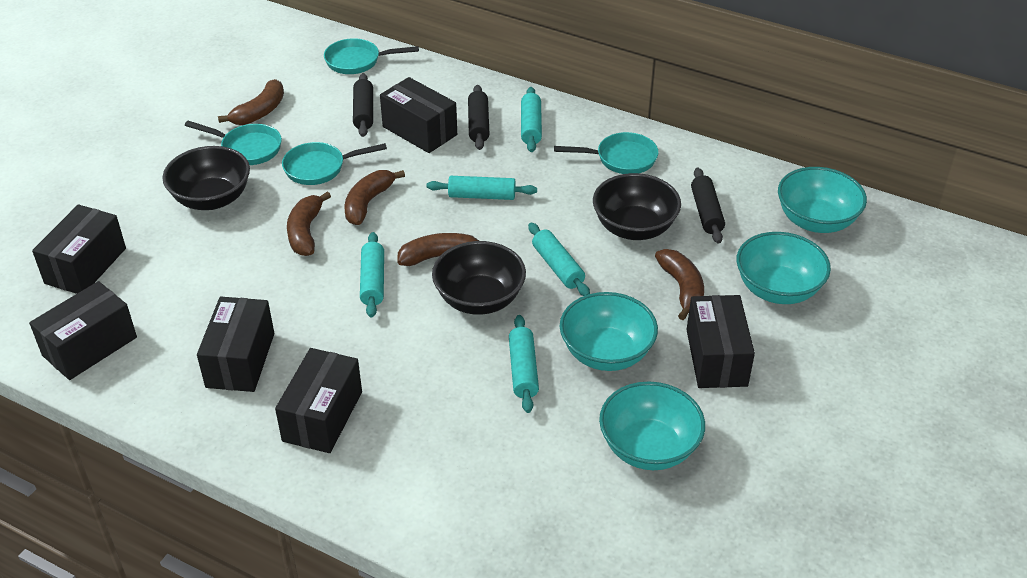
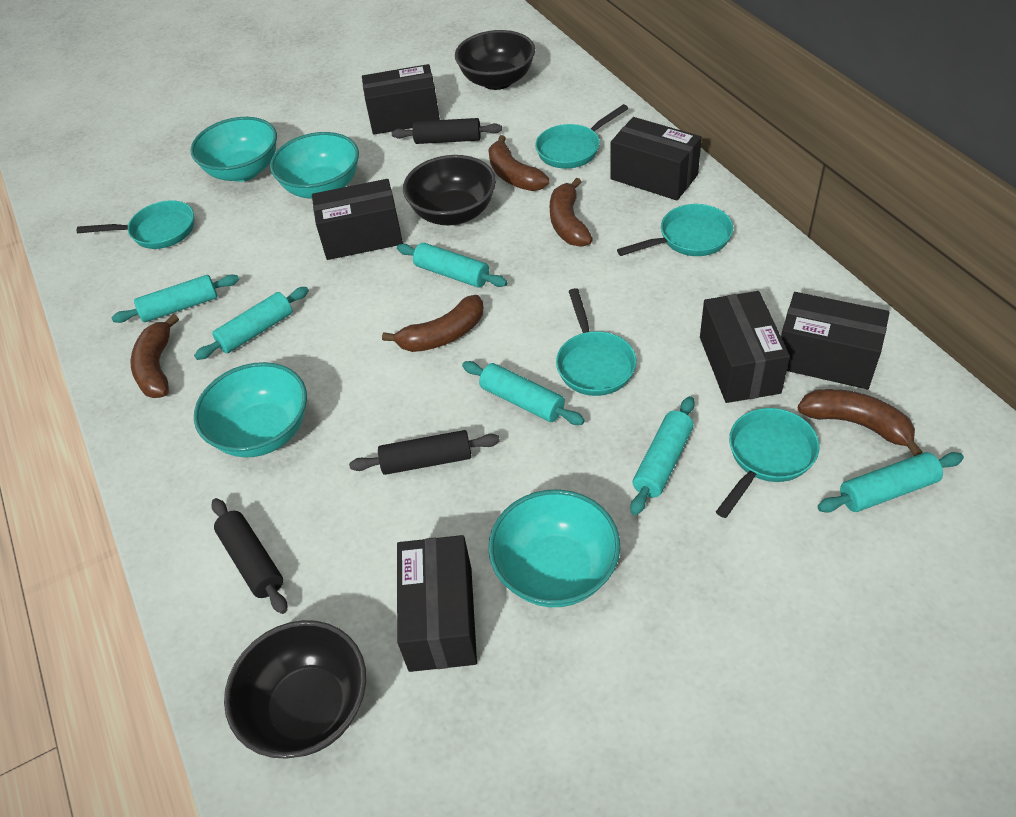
turquoise pan: 4 -> 5
turquoise rolling pin: 5 -> 6

